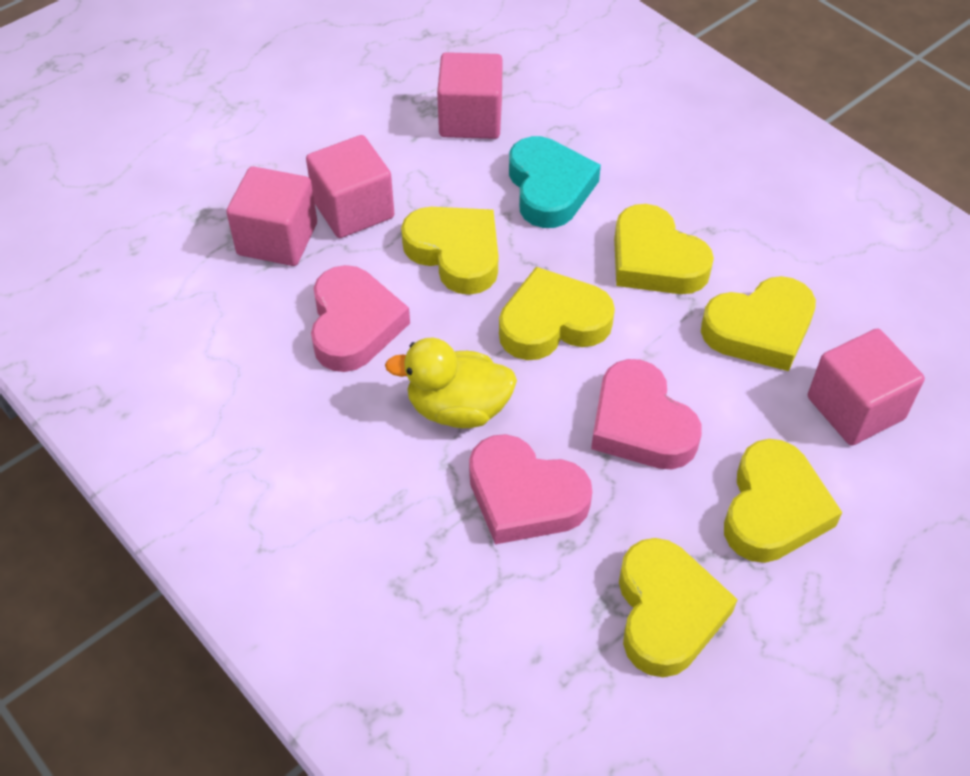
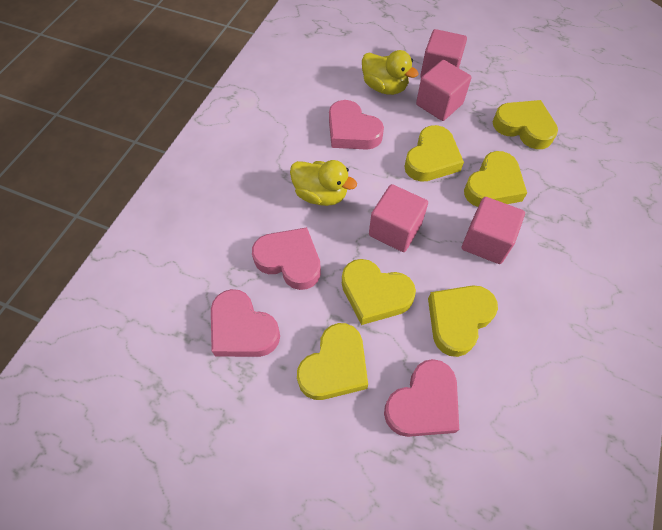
pink heart: 3 -> 4
turquoise heart: 1 -> 0
yellow duck: 1 -> 2

